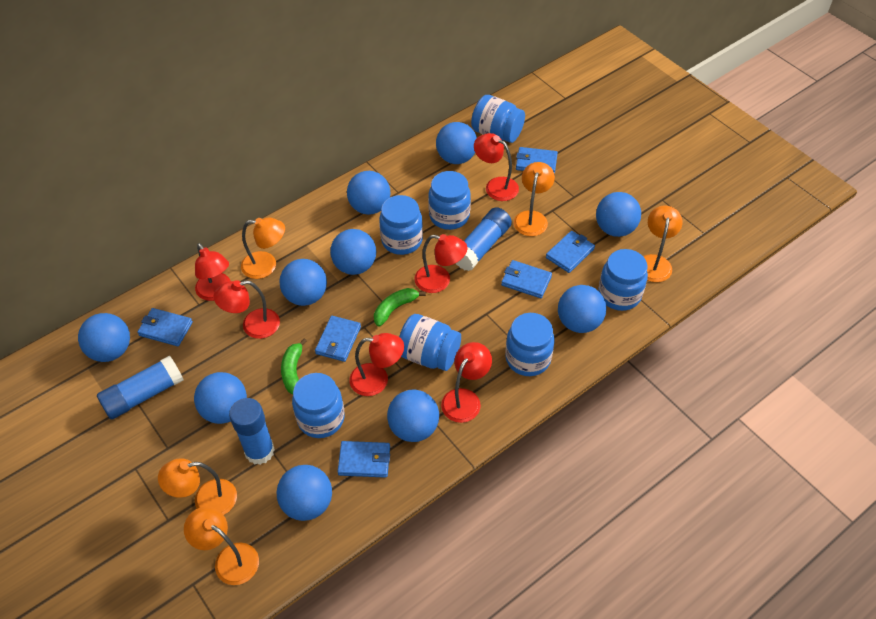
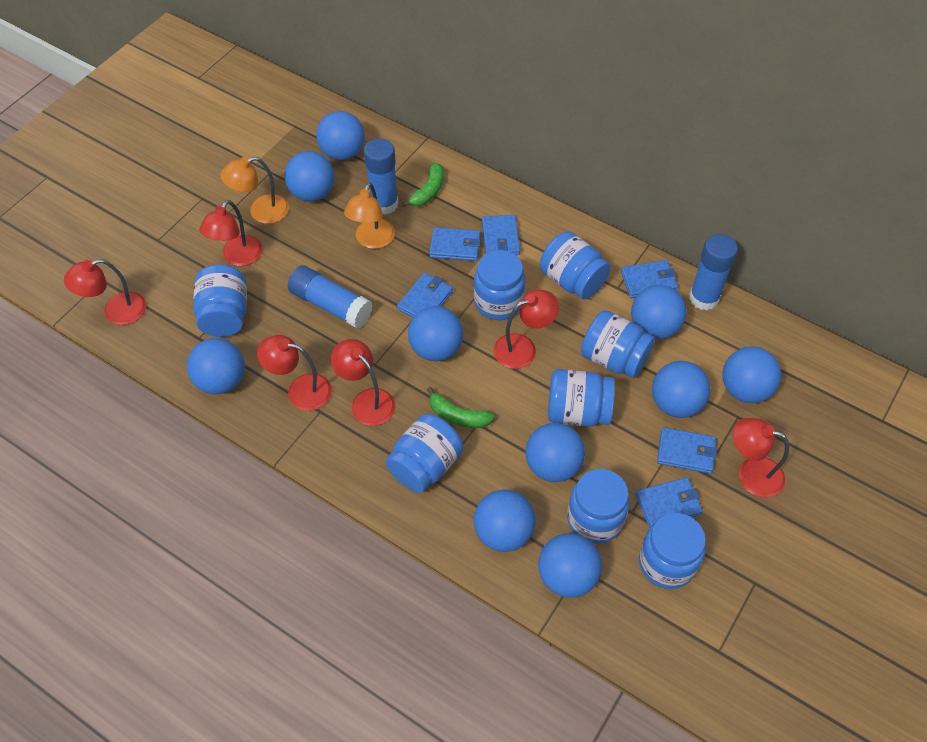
blue jar: 7 -> 8
orange lamp: 5 -> 2

